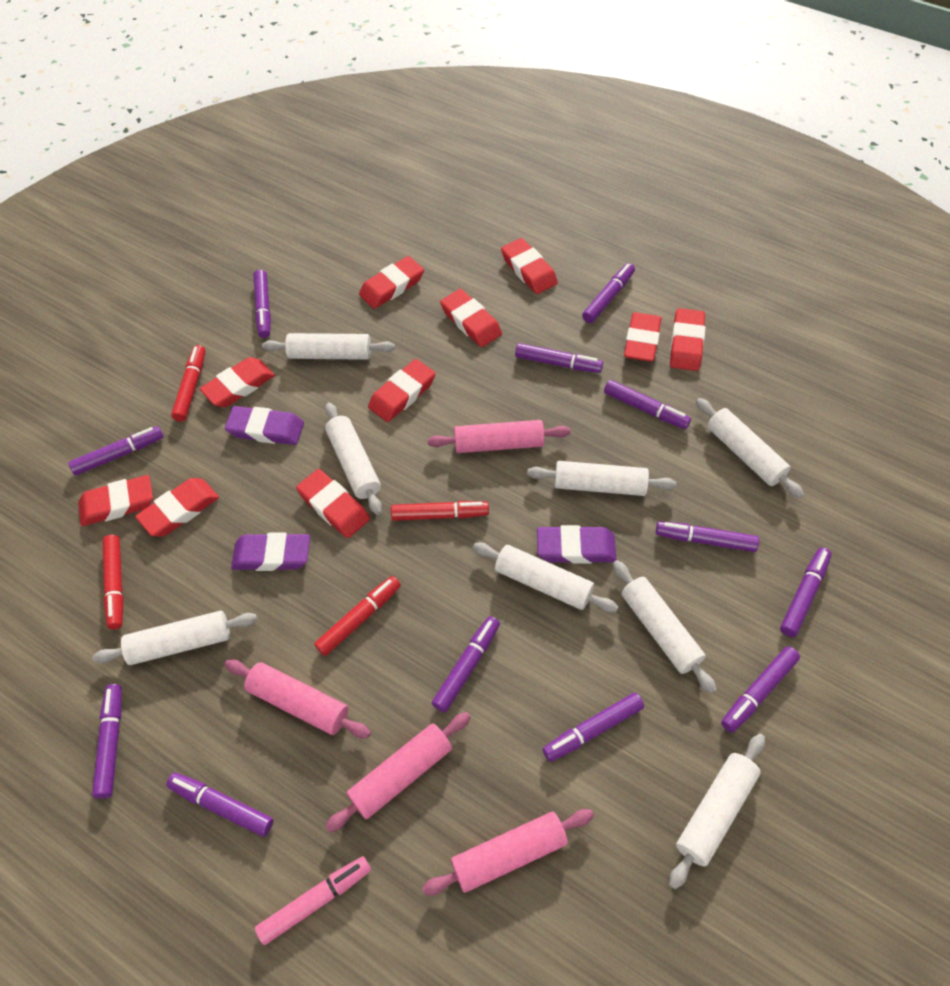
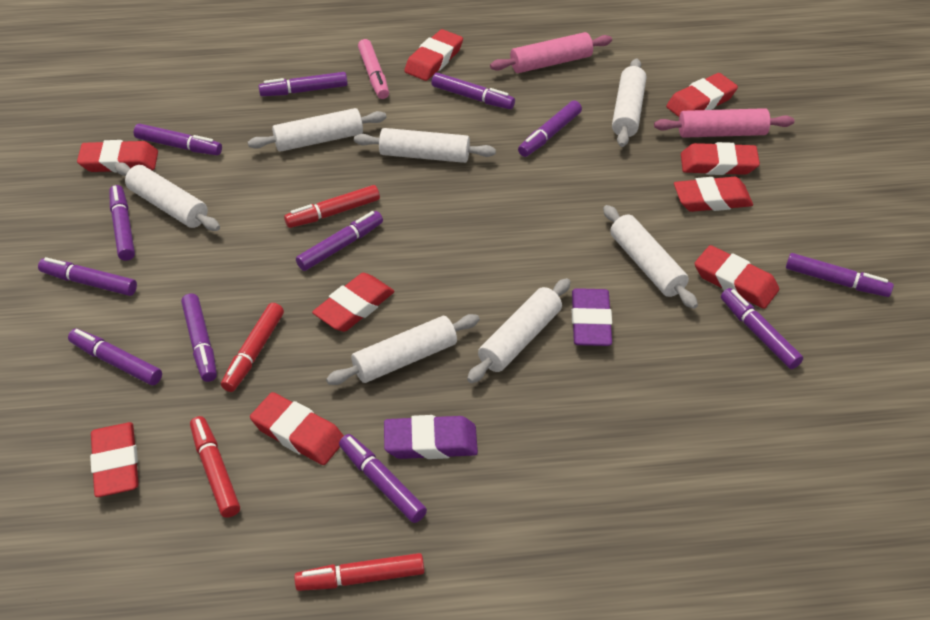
pink rolling pin: 4 -> 2
purple eraser: 3 -> 2
red eraser: 10 -> 9
white rolling pin: 8 -> 7

